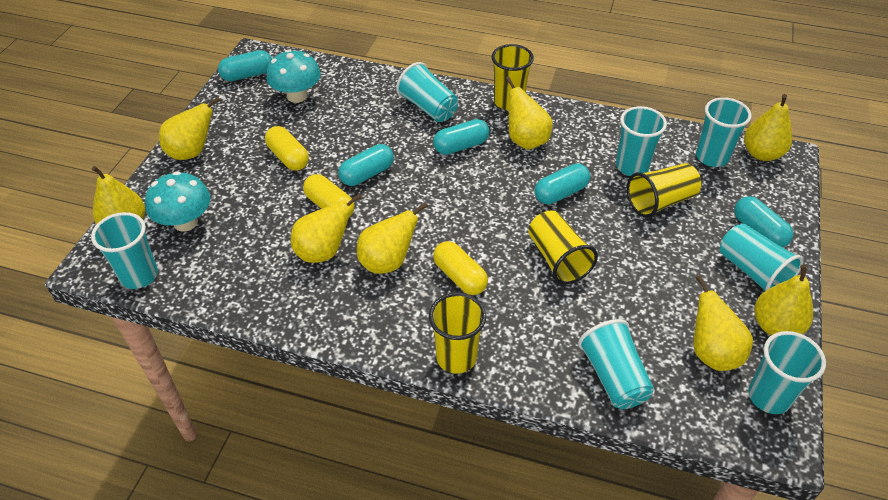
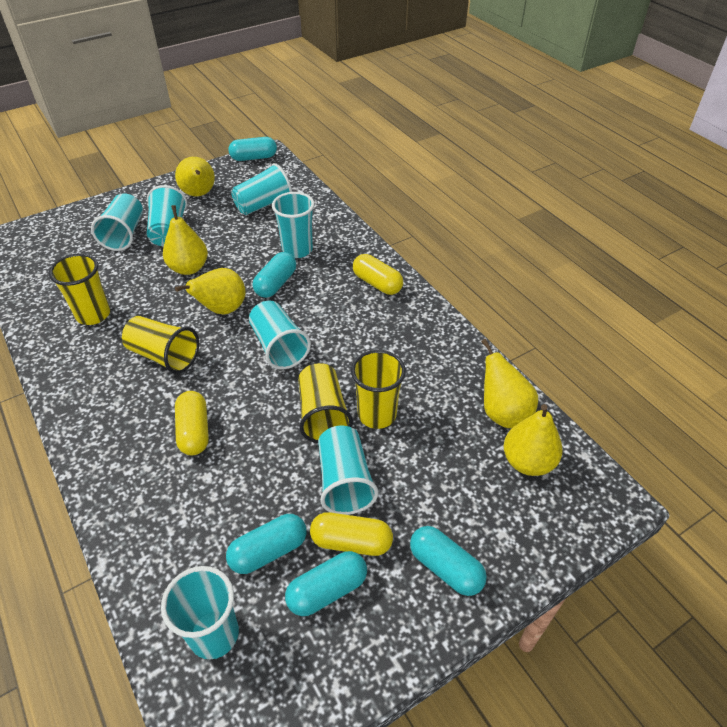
turquoise mushroom: 2 -> 0
yellow pear: 8 -> 5

